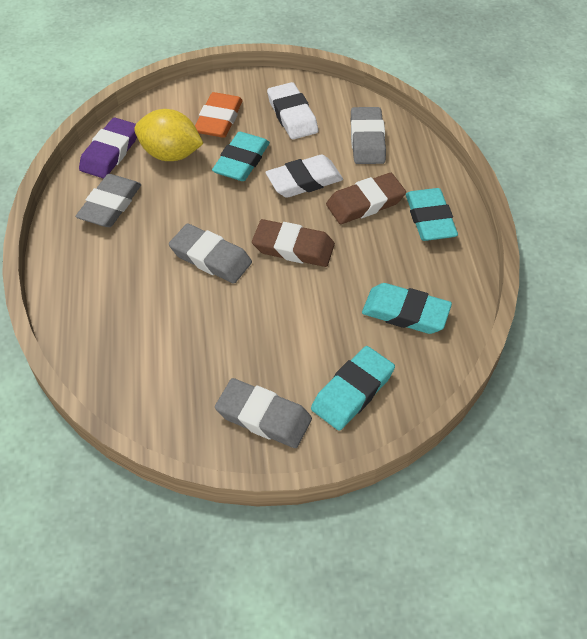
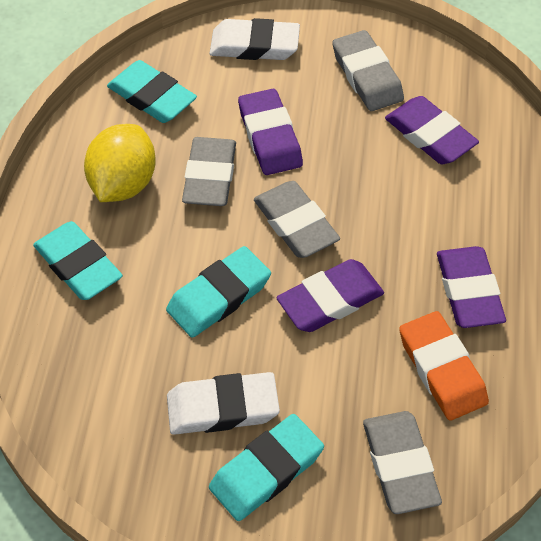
brown eraser: 2 -> 0
purple eraser: 1 -> 4

